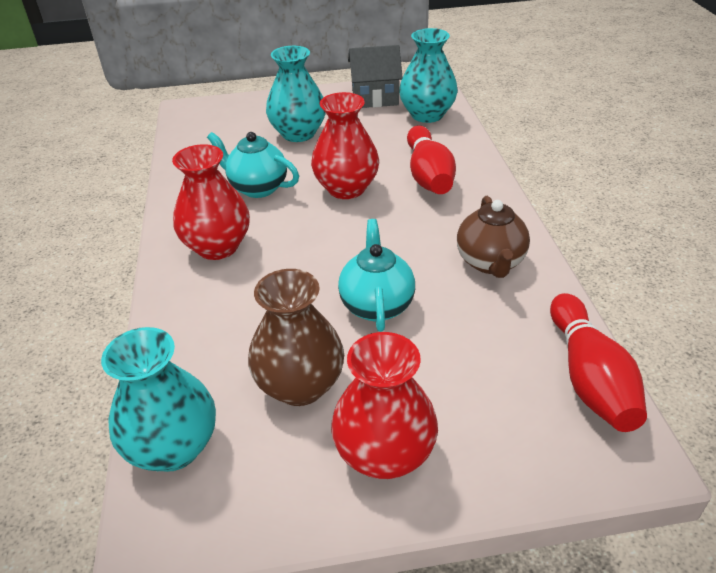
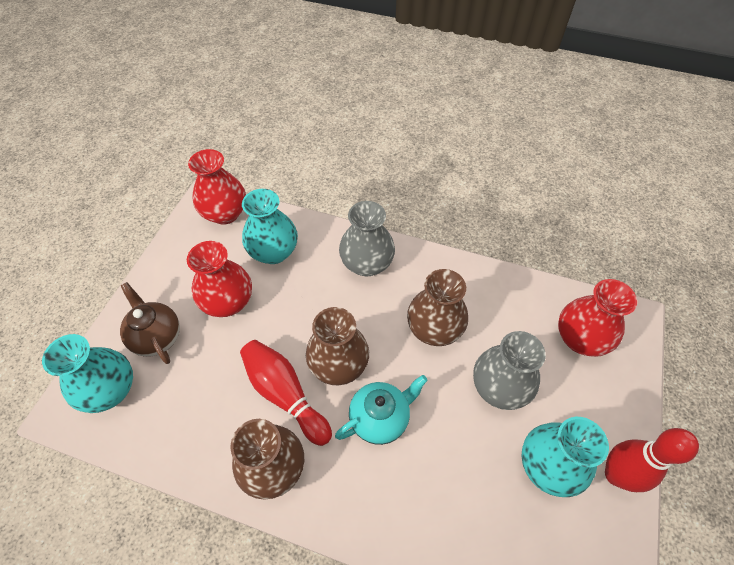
brown vase: 1 -> 3
grey house: 1 -> 0
grey vase: 0 -> 2
turquoise teapot: 2 -> 1

